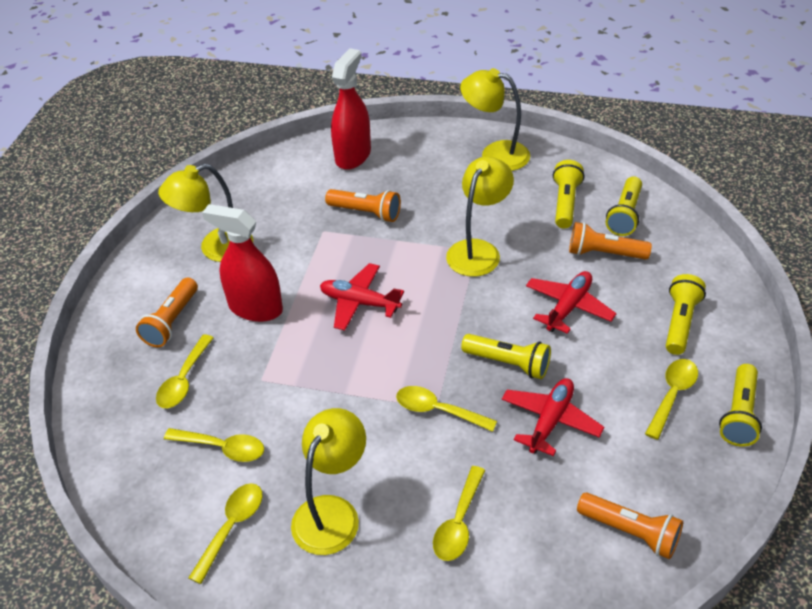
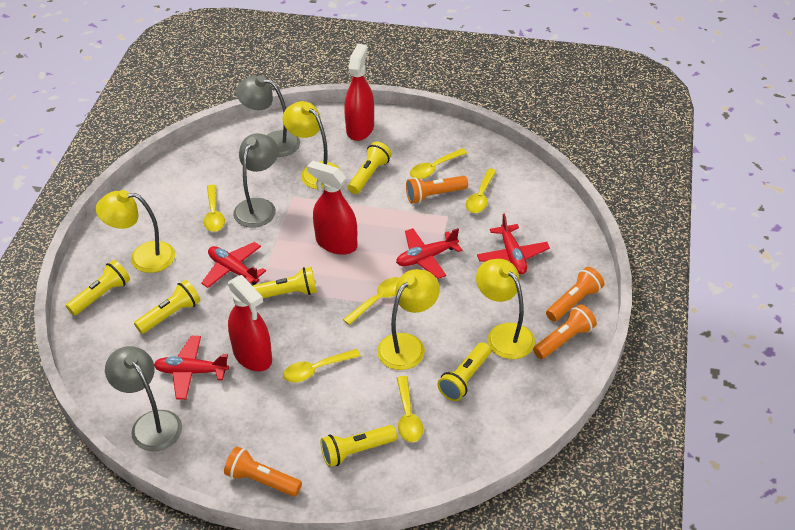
grey lamp: 0 -> 3
red plane: 3 -> 4
red spray bottle: 2 -> 3
yellow flashlight: 5 -> 6

